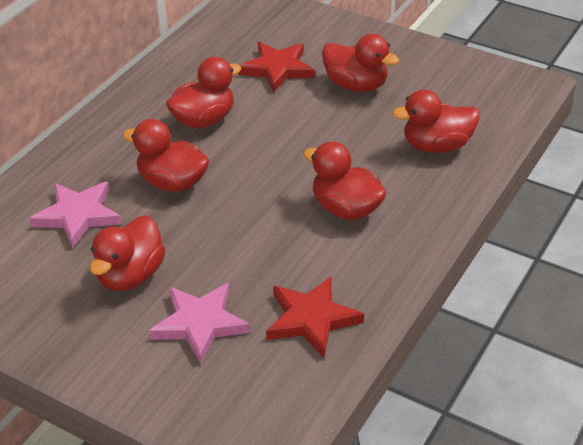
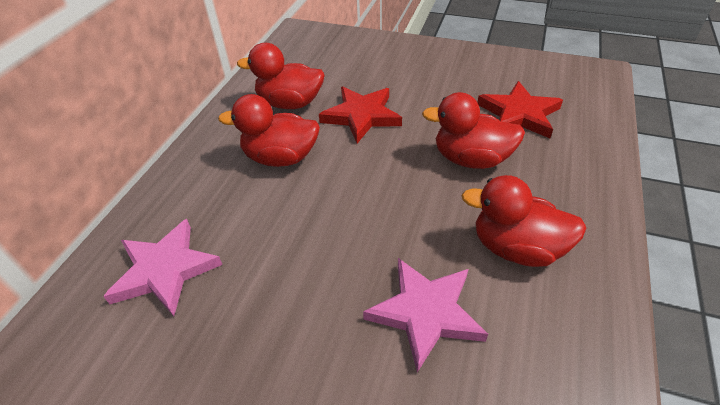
red duck: 6 -> 4

